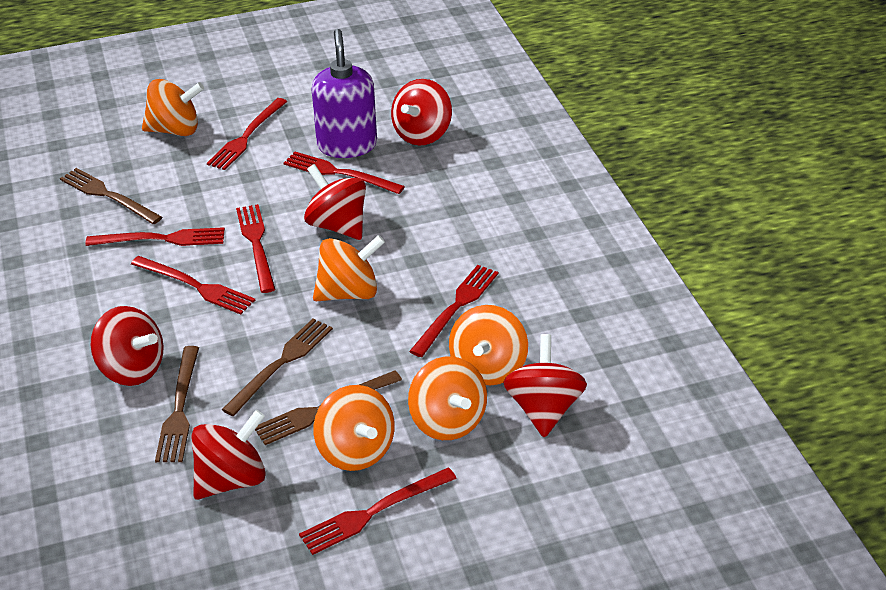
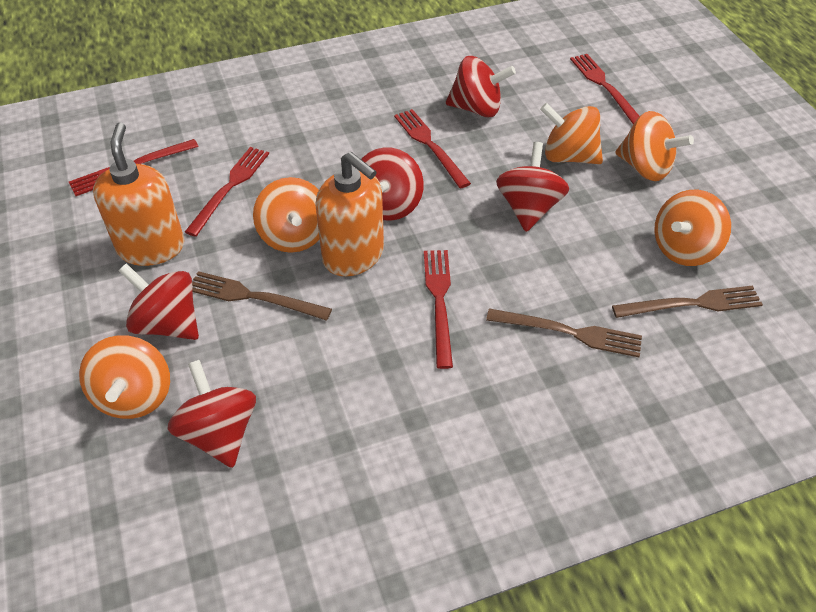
brown fork: 4 -> 3
orange soap dispenser: 0 -> 2
purple soap dispenser: 1 -> 0
red fork: 7 -> 5

